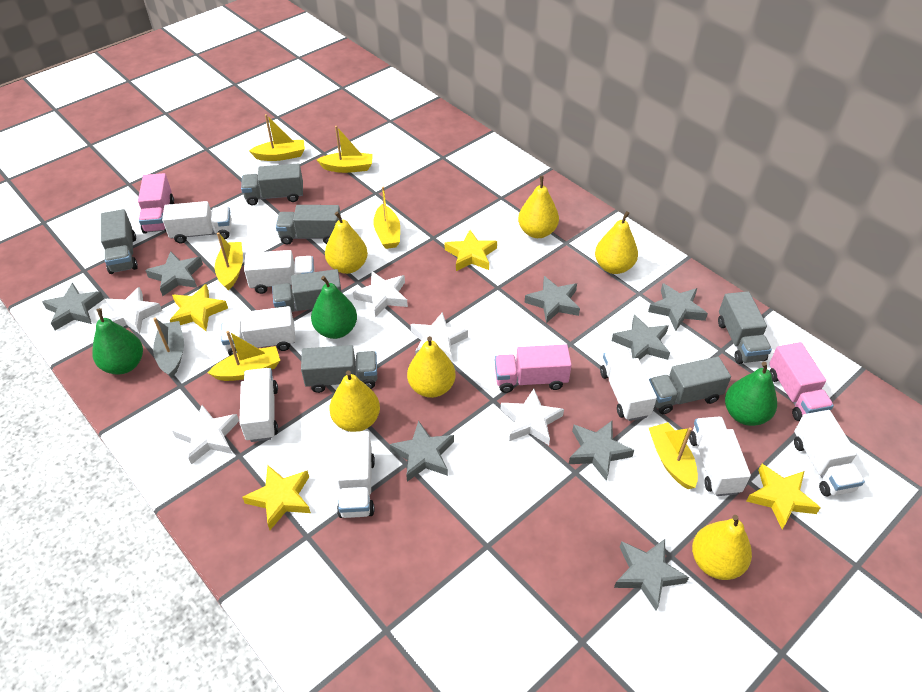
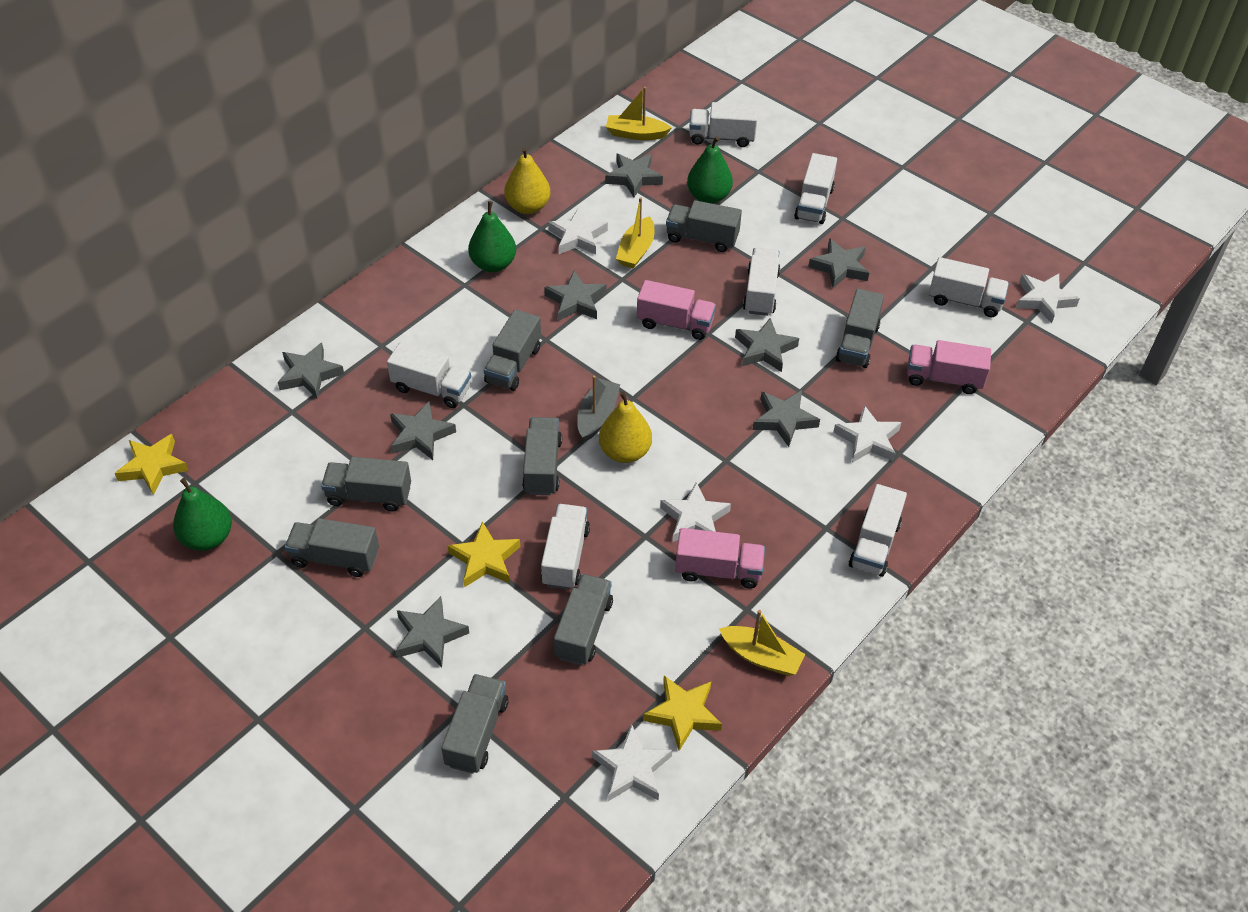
grey truck: 7 -> 8
white truck: 8 -> 7
yellow boat: 6 -> 3
yellow pear: 6 -> 2
yellow star: 4 -> 3

